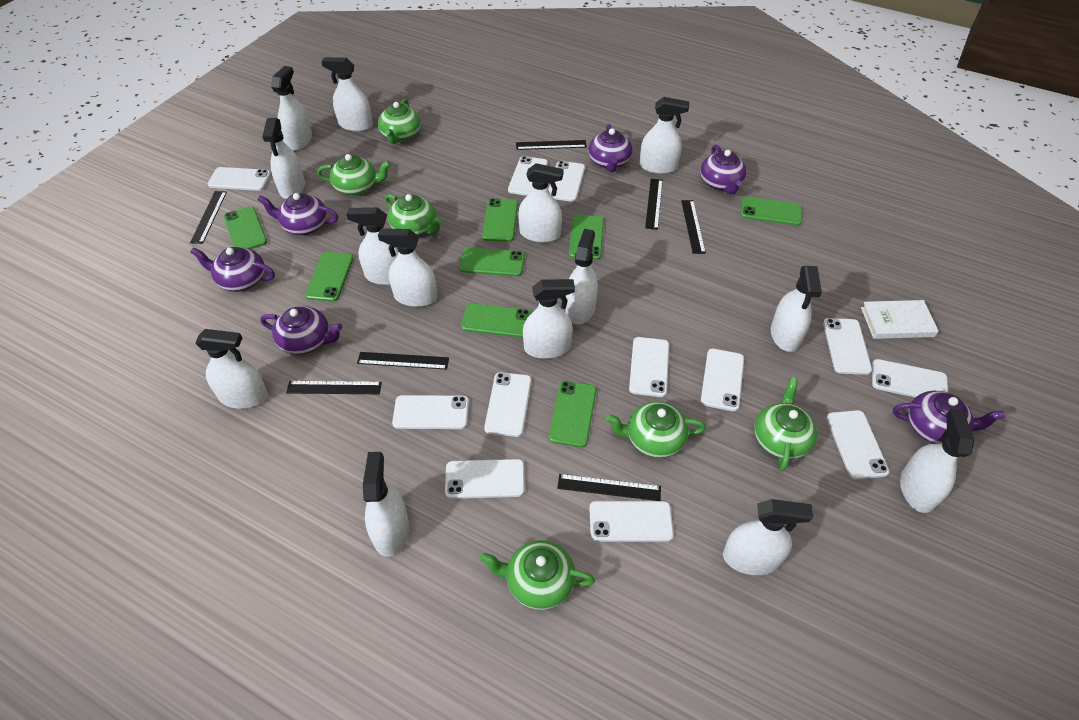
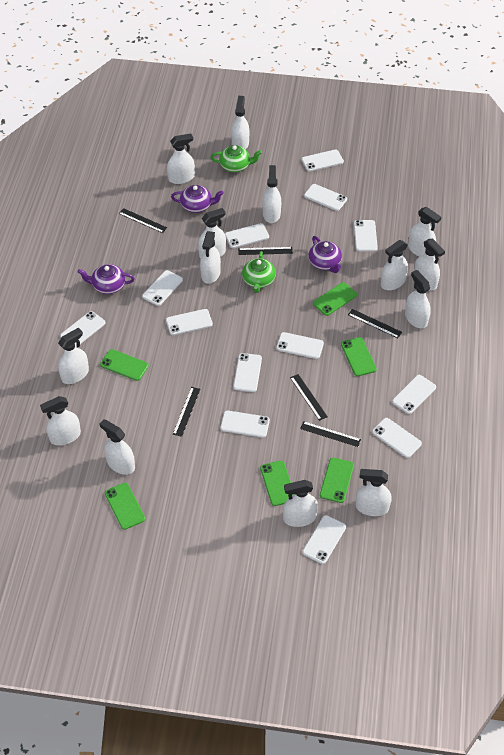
black ruler: 7 -> 6
green phone: 8 -> 6
green teapot: 6 -> 2
purple teapot: 6 -> 3
white book: 1 -> 0
white phone: 12 -> 13

